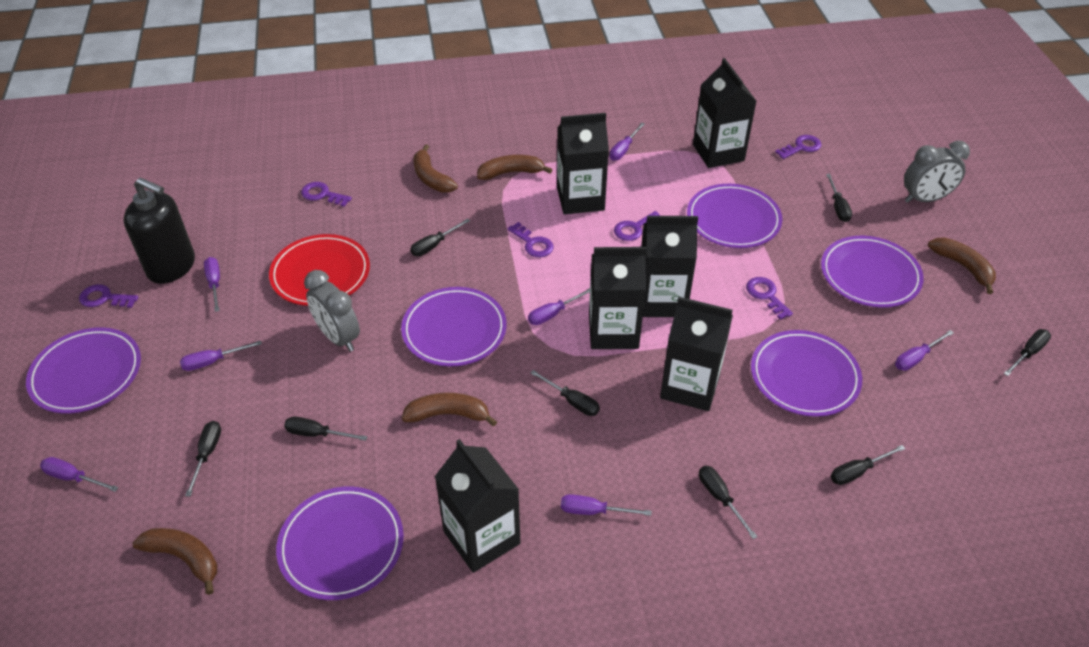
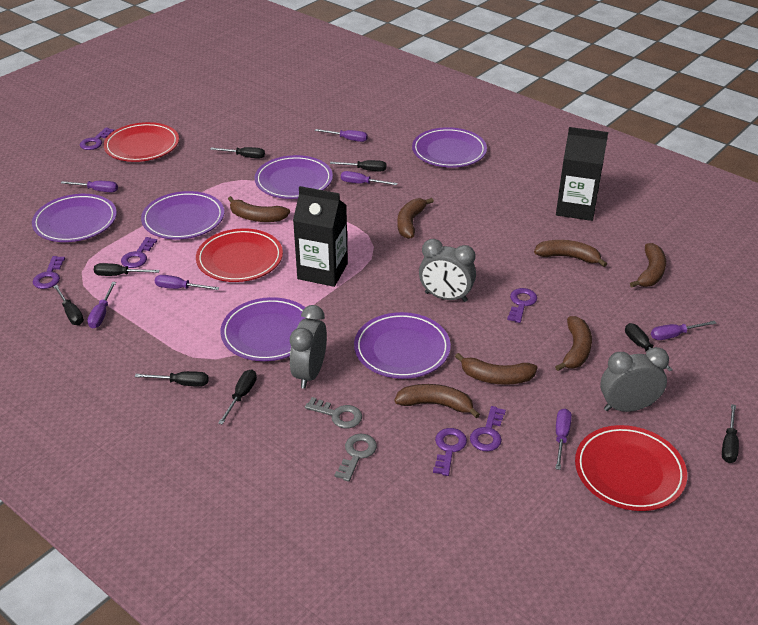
black carton: 6 -> 2
black soap dispenser: 1 -> 0
brown banana: 5 -> 7
grey clock: 2 -> 3
grey key: 0 -> 2
red plate: 1 -> 3

